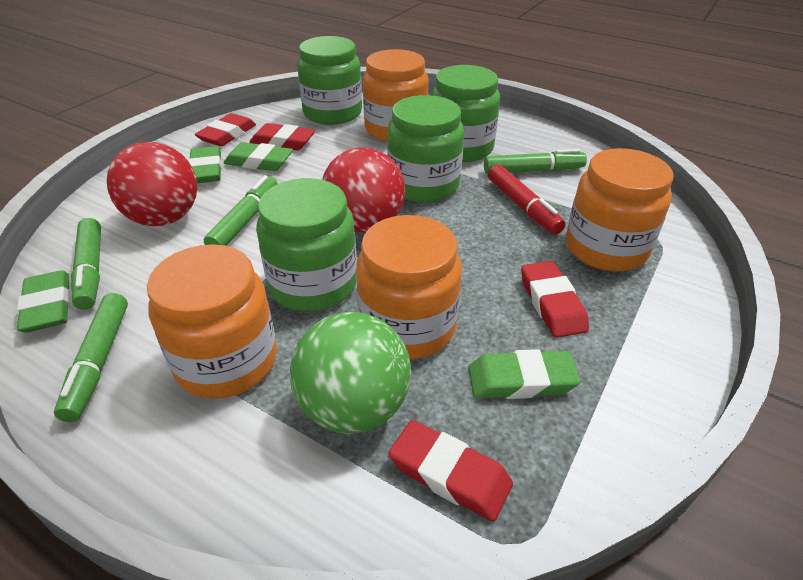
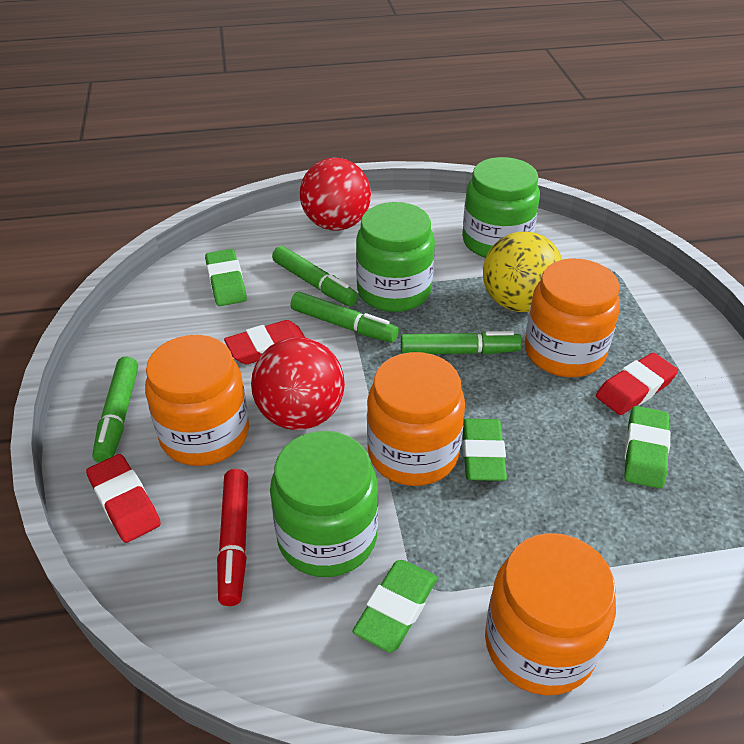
green ball: 1 -> 0
green jar: 4 -> 3
red eraser: 4 -> 3
yellow ball: 0 -> 1

